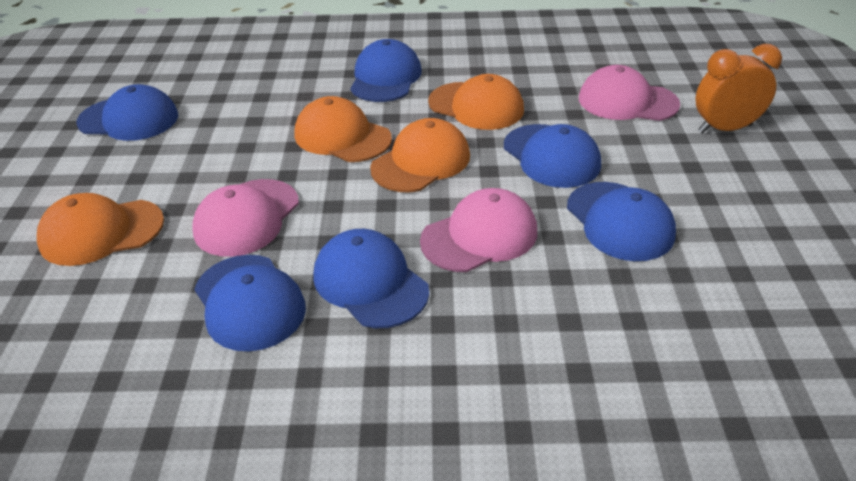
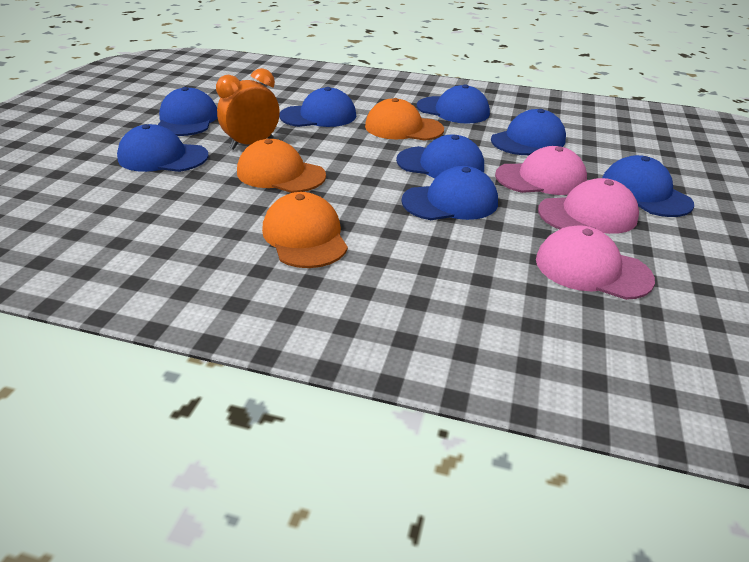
blue cap: 6 -> 8
orange cap: 4 -> 3

